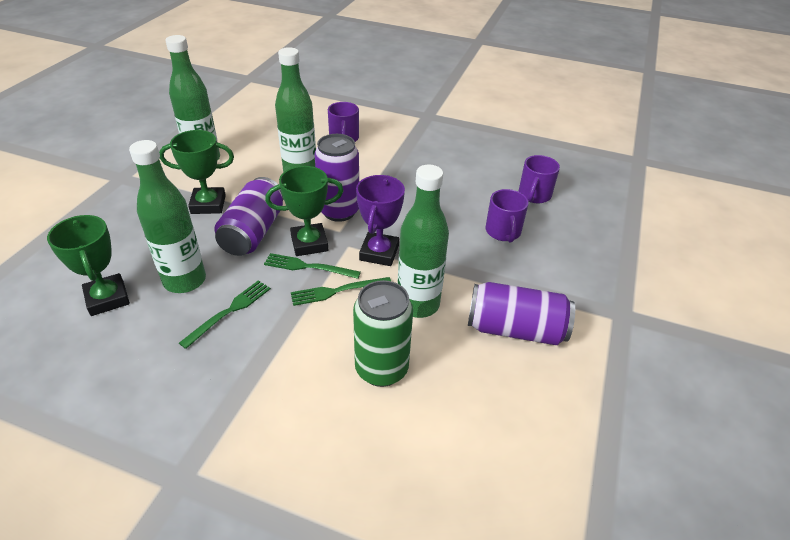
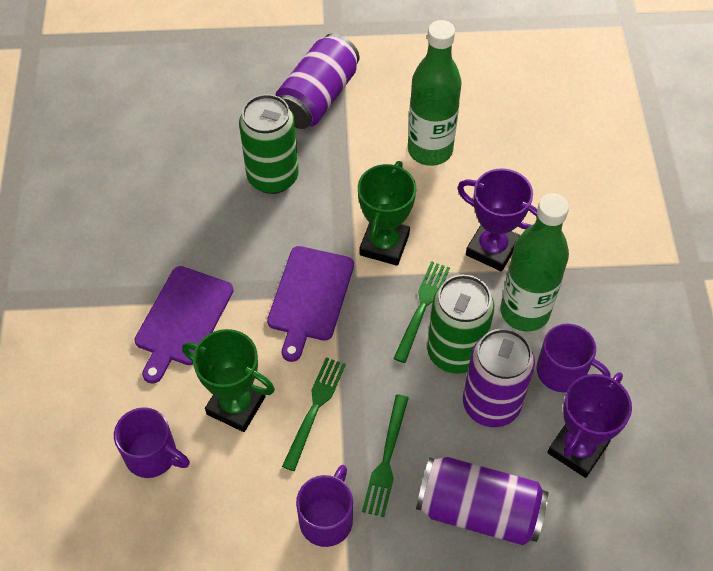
green bottle: 4 -> 2
green can: 1 -> 2
green trophy: 3 -> 2
purple cutting board: 0 -> 2
purple trophy: 1 -> 2

